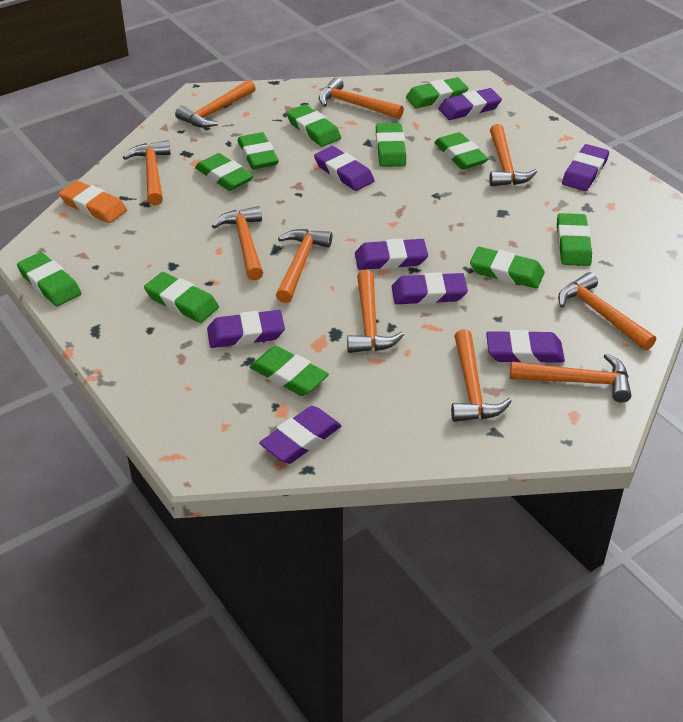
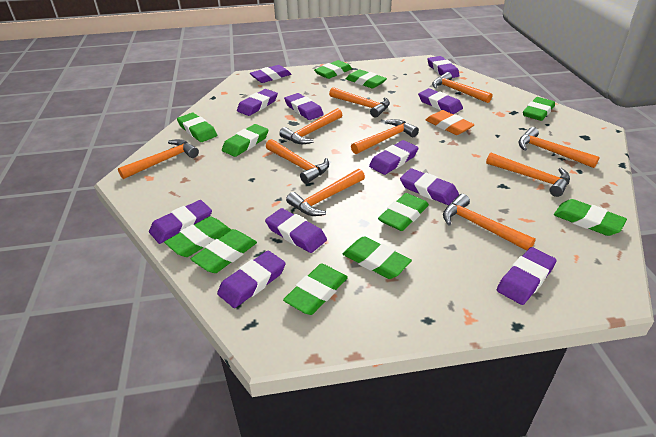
purple eraser: 8 -> 11

